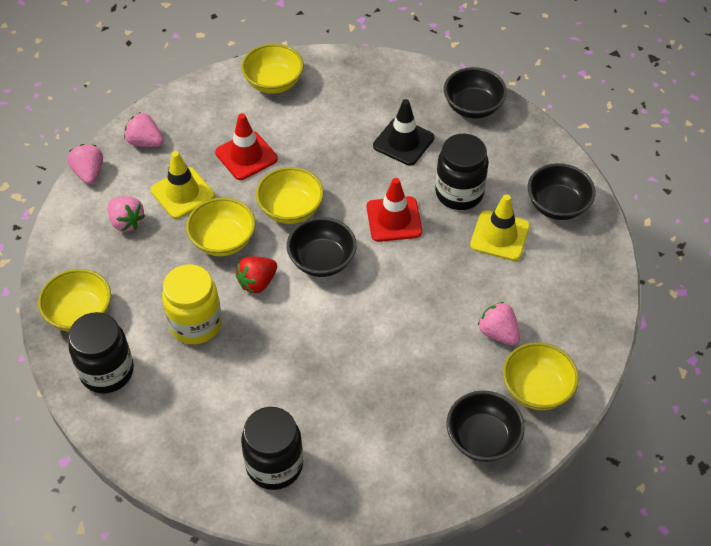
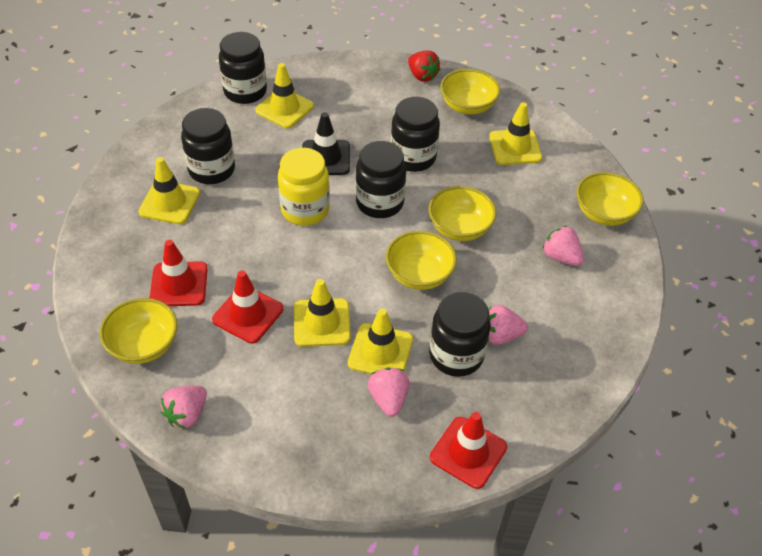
black bowl: 4 -> 0
black jar: 3 -> 5
red traffic cone: 2 -> 3
yellow traffic cone: 2 -> 5

